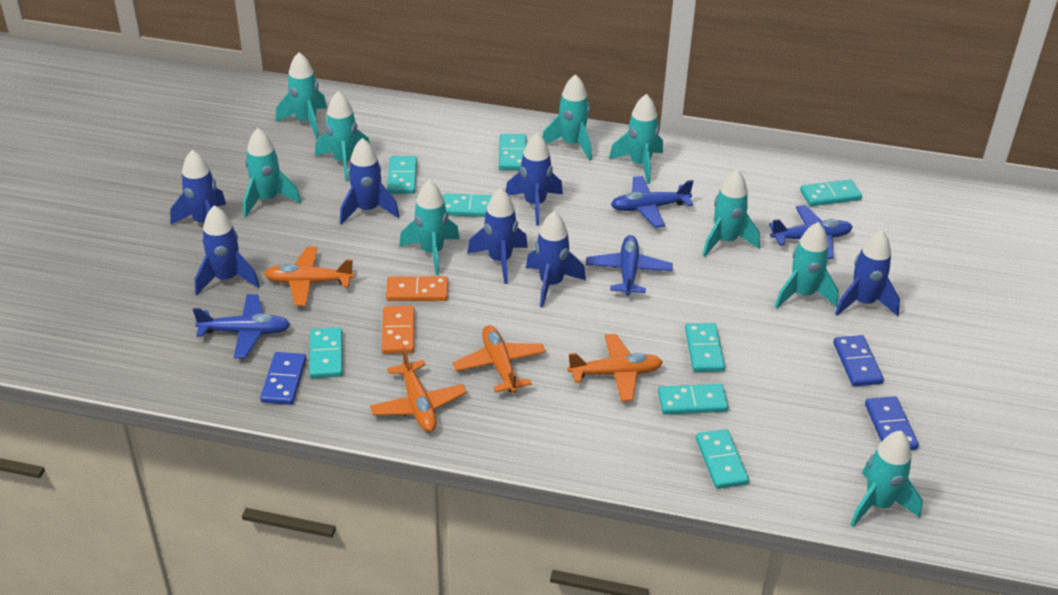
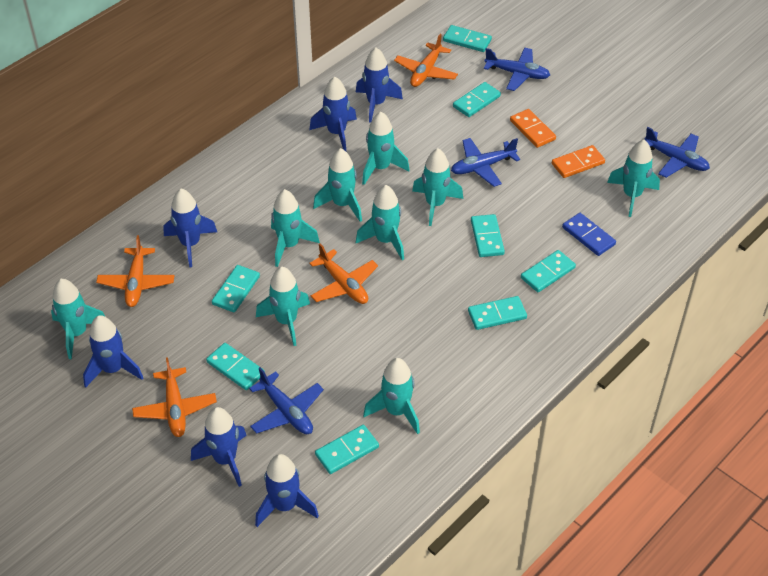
blue domino: 3 -> 1
blue rocket: 7 -> 6

